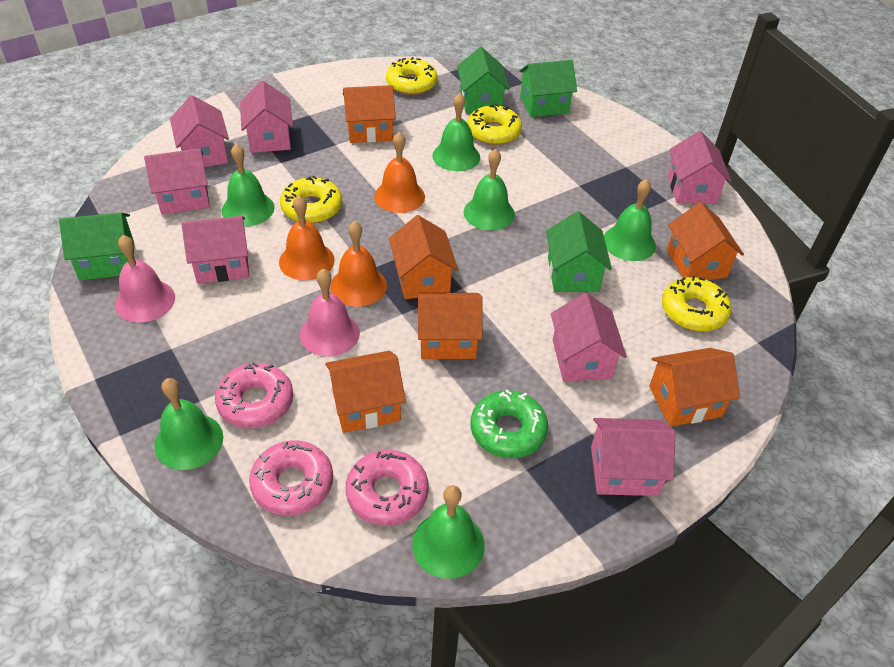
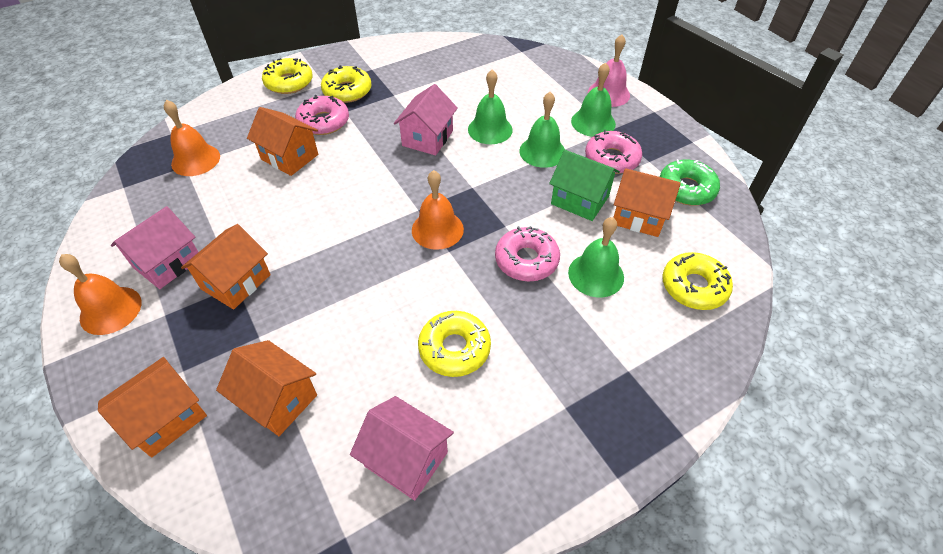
green bell: 6 -> 4
green house: 4 -> 1
orange house: 6 -> 5
pink bell: 2 -> 1
pink house: 7 -> 3

